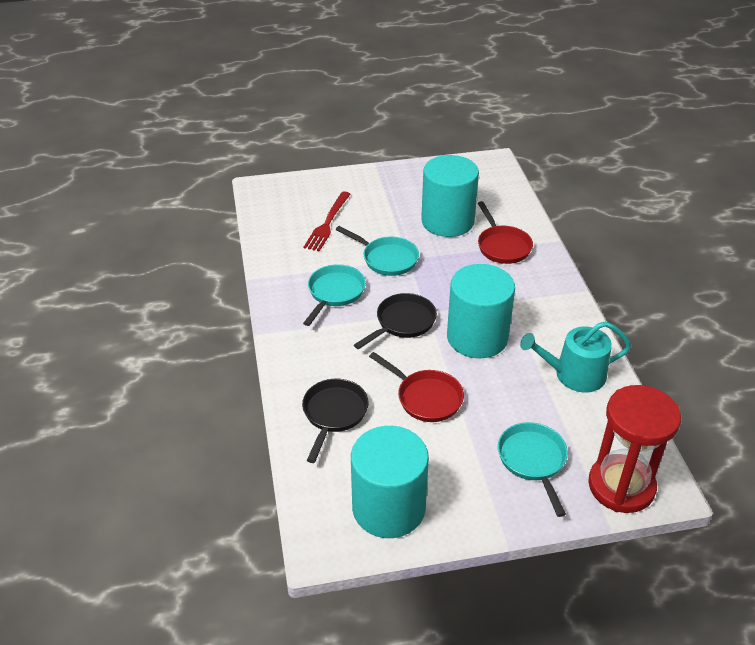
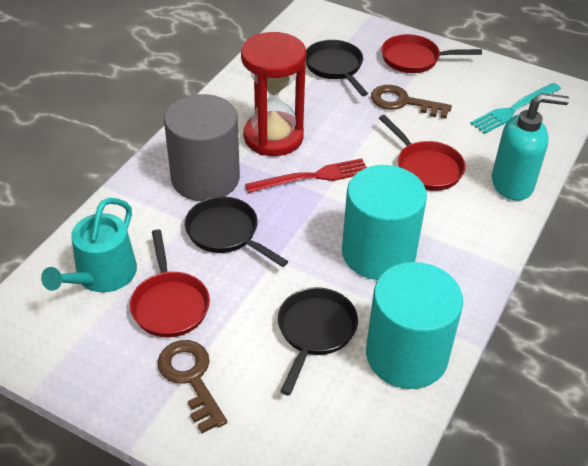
black pan: 2 -> 3
brown key: 0 -> 2
grey cylinder: 0 -> 1
red pan: 2 -> 3
turquoise cylinder: 3 -> 2
turquoise fork: 0 -> 1
turquoise pan: 3 -> 0
turquoise soap dispenser: 0 -> 1

